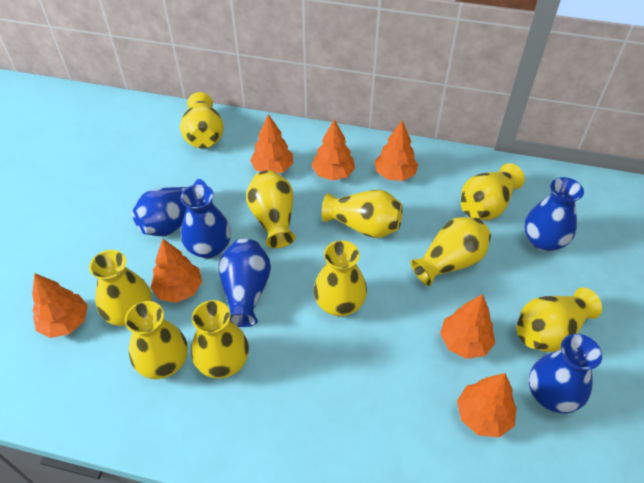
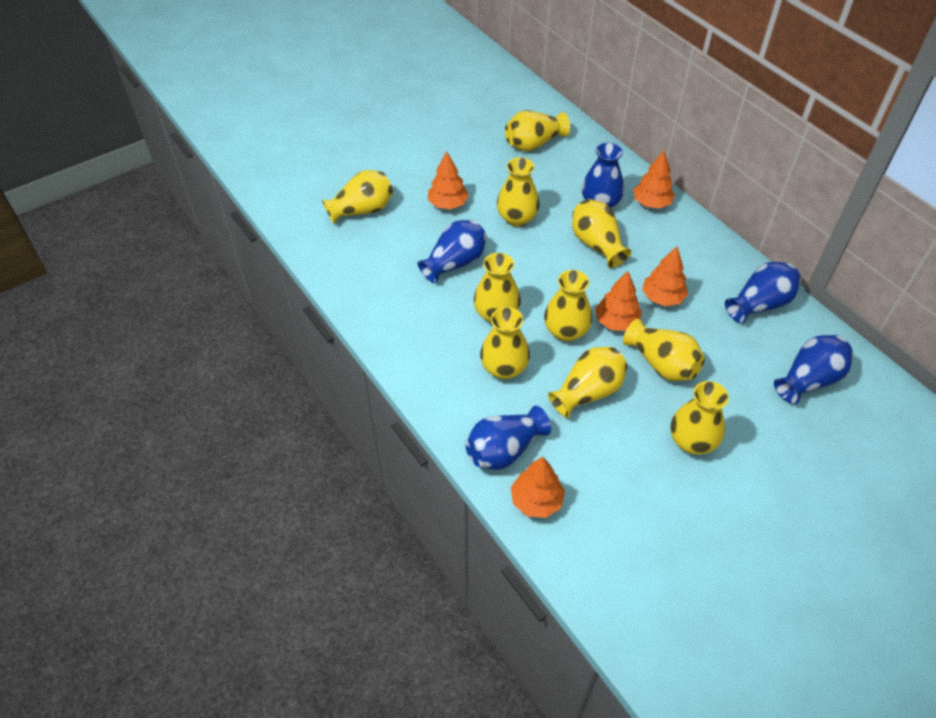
orange tree: 7 -> 5

